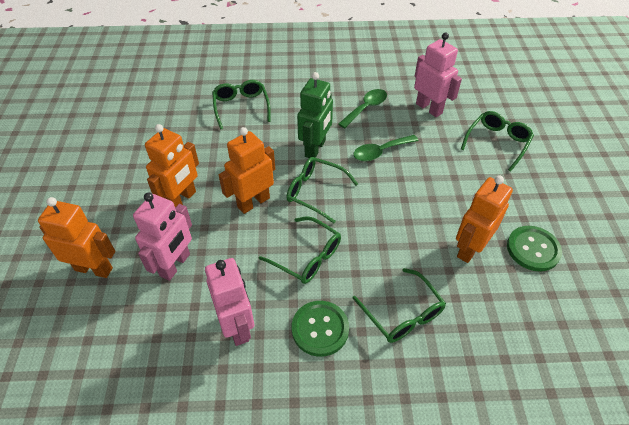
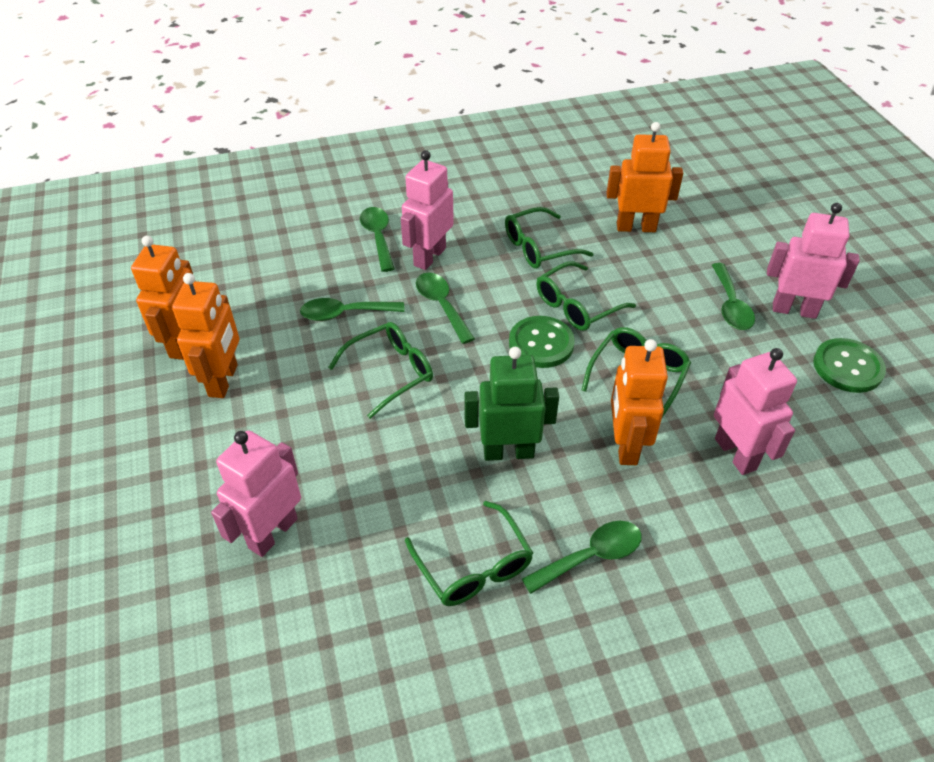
green spoon: 2 -> 5
pink robot: 3 -> 4

